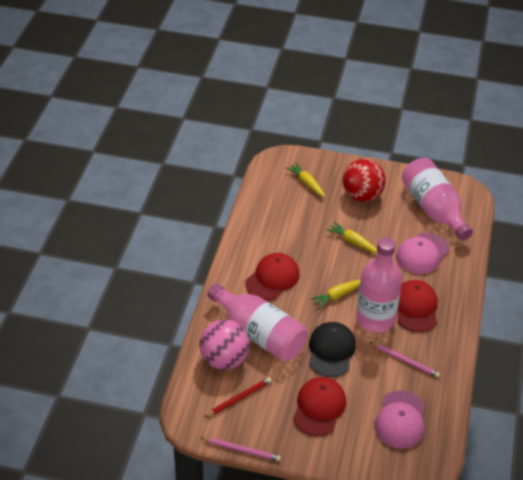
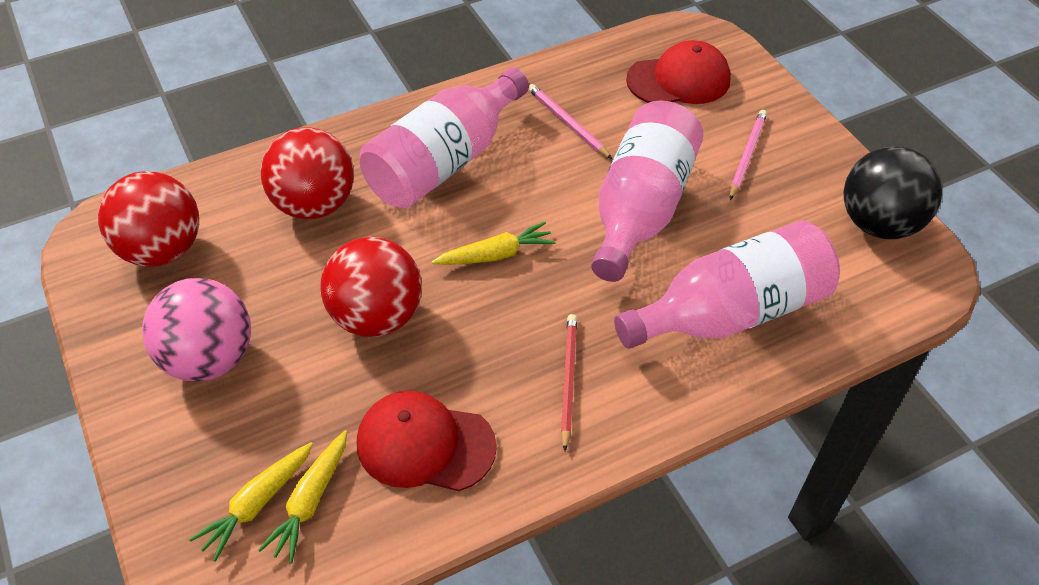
black ball: 0 -> 1
black cap: 1 -> 0
pink cap: 2 -> 0
red ball: 1 -> 3
red cap: 3 -> 2

